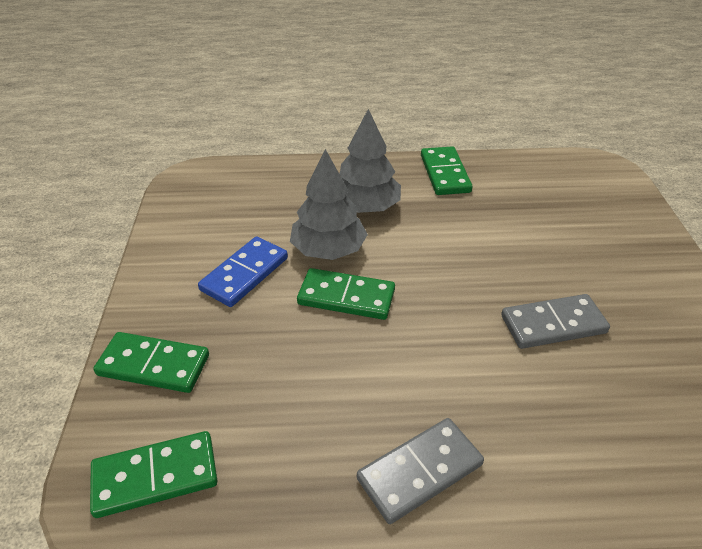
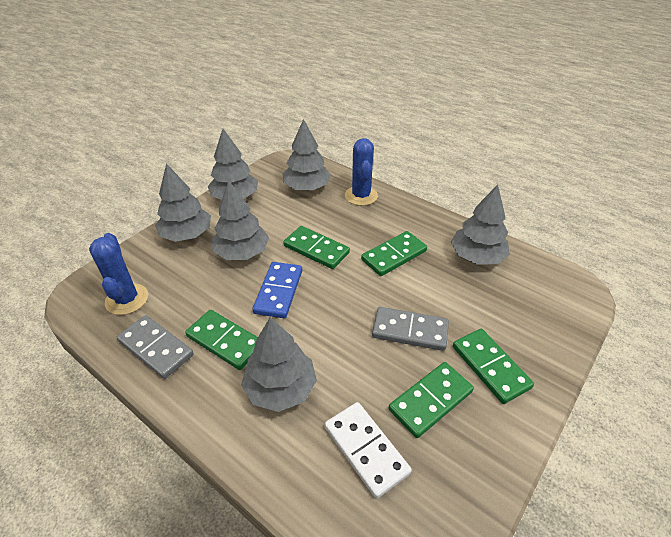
blue cactus: 0 -> 2
green domino: 4 -> 5
grey tree: 2 -> 6
white domino: 0 -> 1

